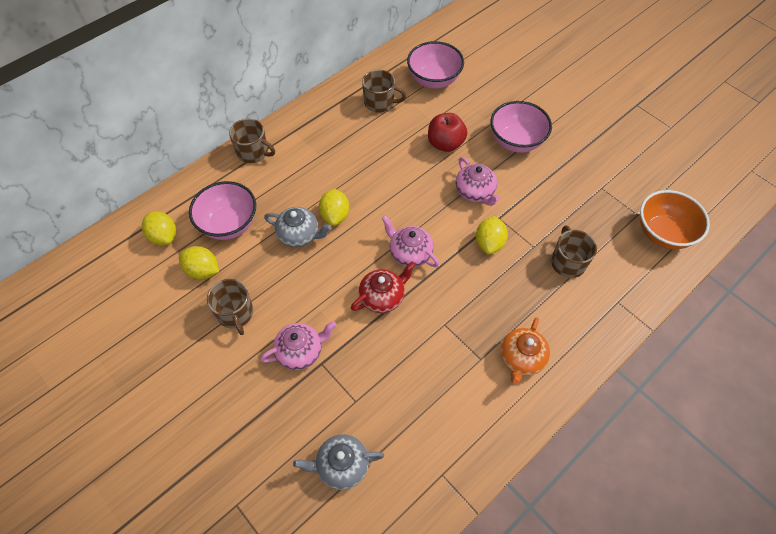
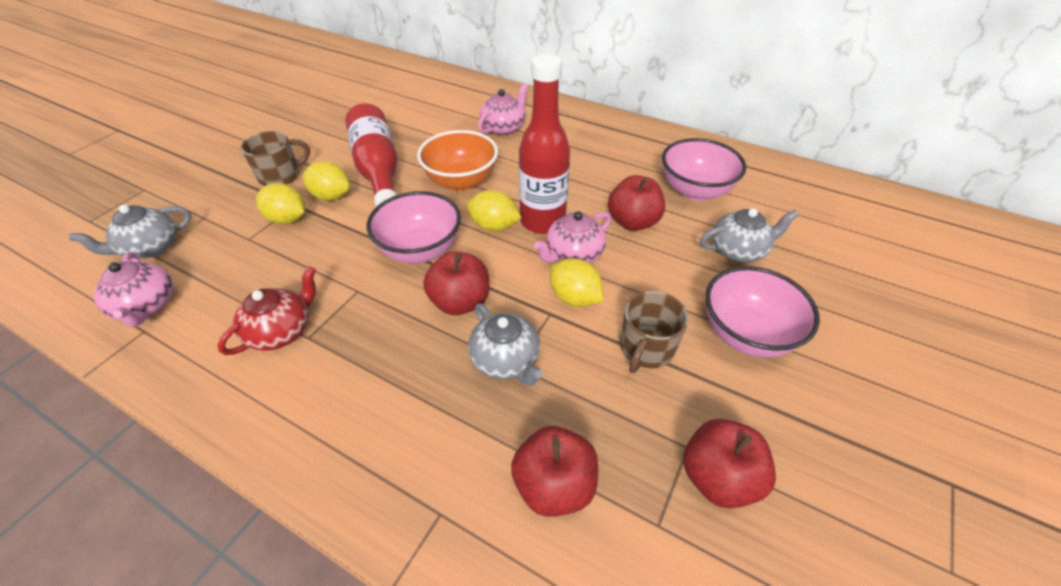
brown mug: 4 -> 2
grey teapot: 2 -> 3
orange teapot: 1 -> 0
red apple: 1 -> 4
red bottle: 0 -> 2

